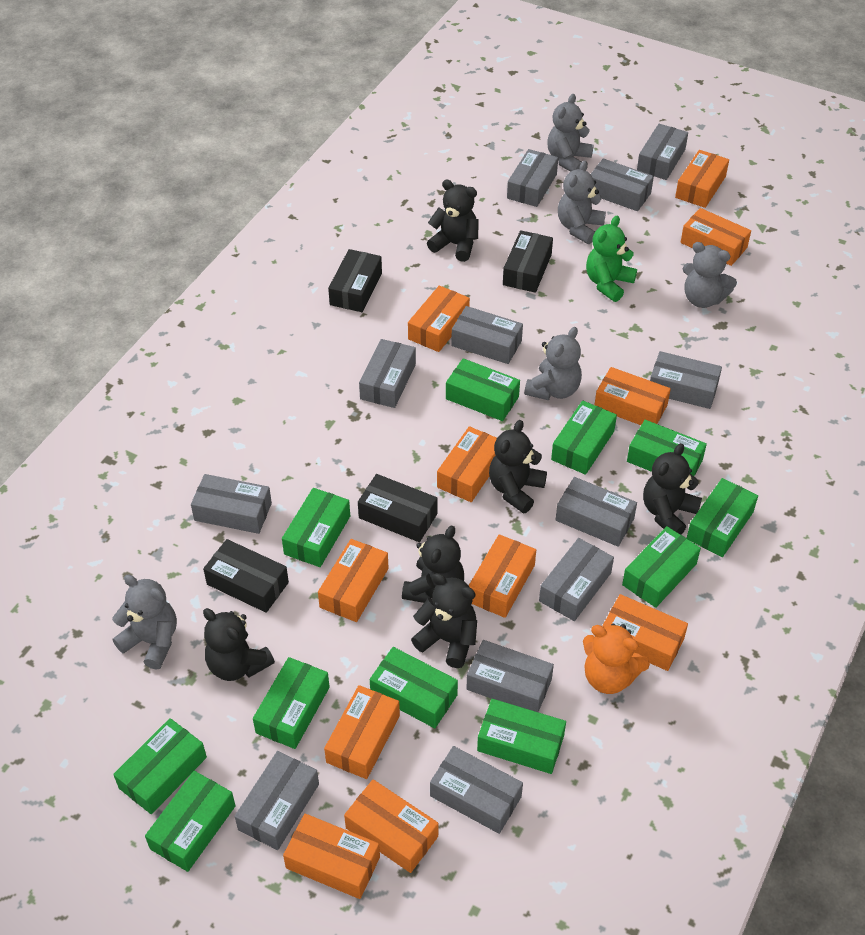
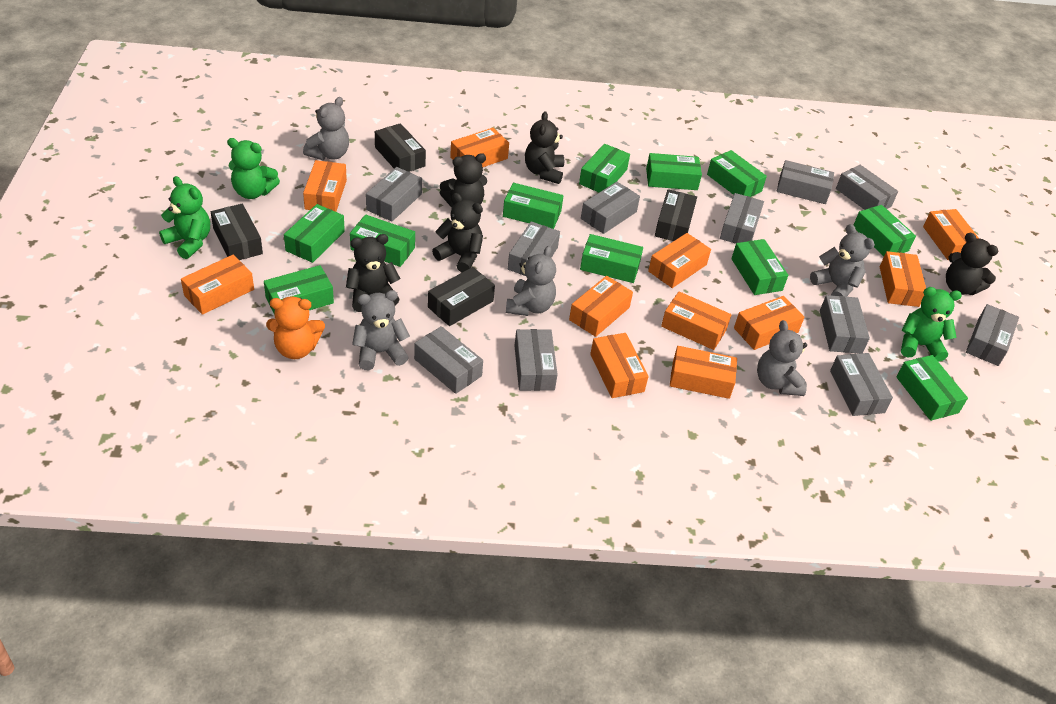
black teddy bear: 6 -> 5
green teddy bear: 1 -> 3
grey box: 12 -> 11

